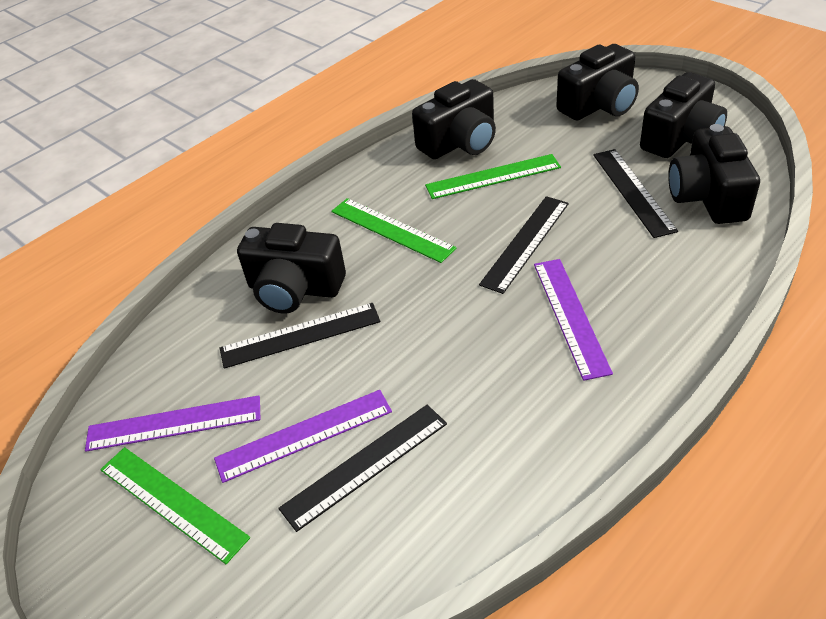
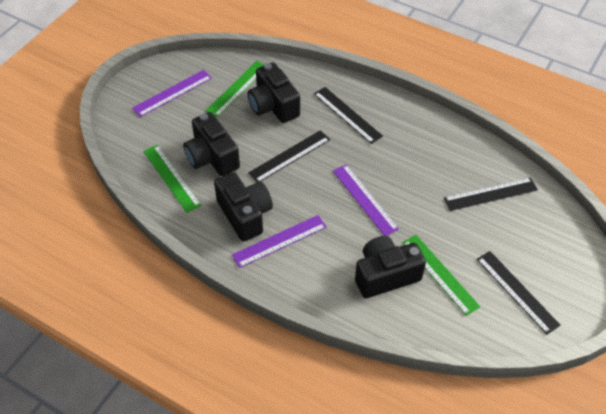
black camera: 5 -> 4

